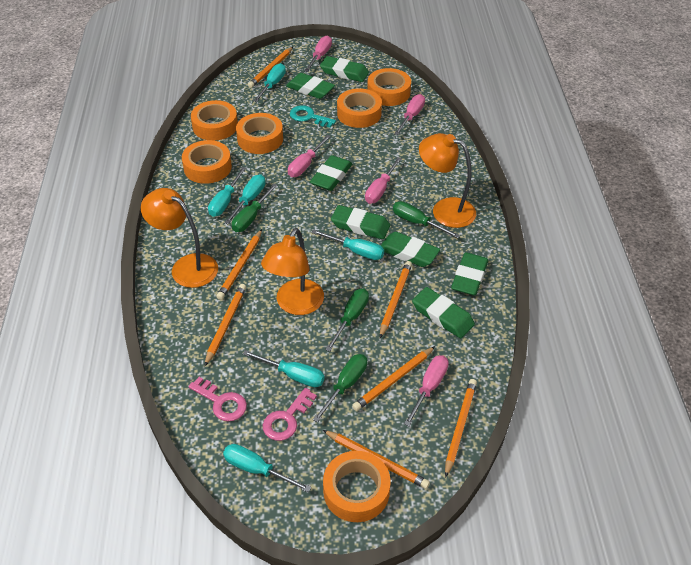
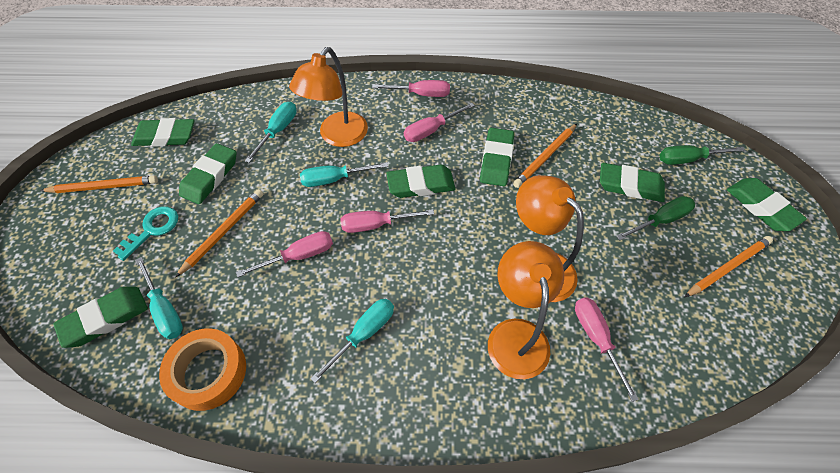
green screwdriver: 4 -> 2
orange pencil: 7 -> 4
orange tape: 6 -> 1
pink key: 2 -> 0
turquoise screwdriver: 6 -> 4

